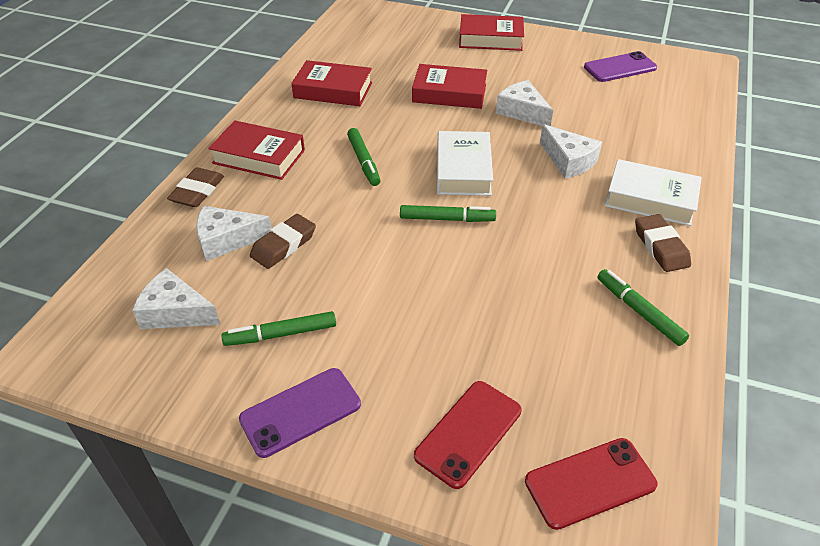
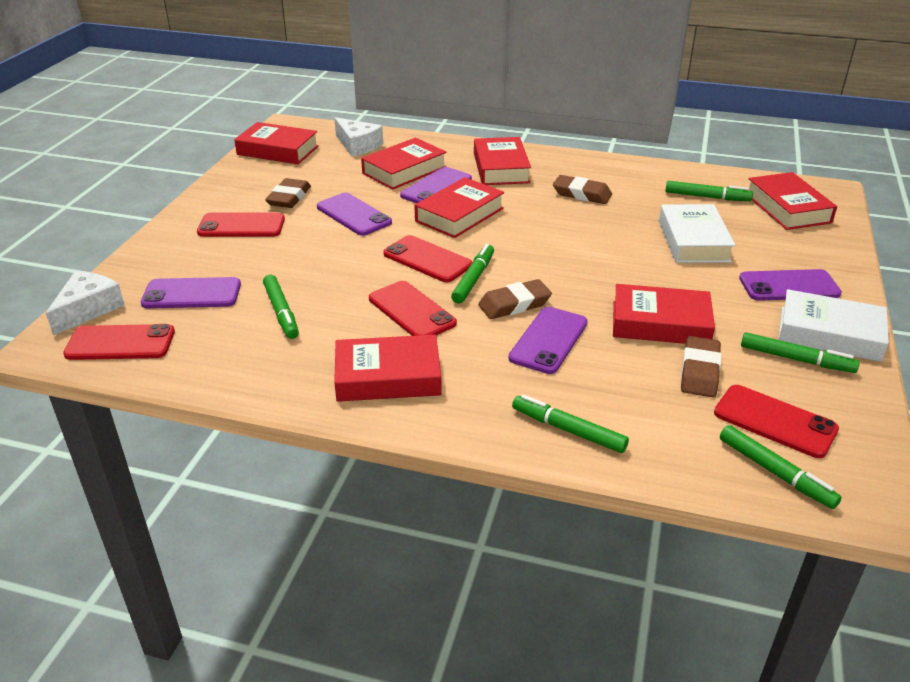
brown eraser: 3 -> 4
green marker: 4 -> 6
purple phone: 2 -> 5
red book: 4 -> 7
red phone: 2 -> 5
white cheese: 4 -> 2

